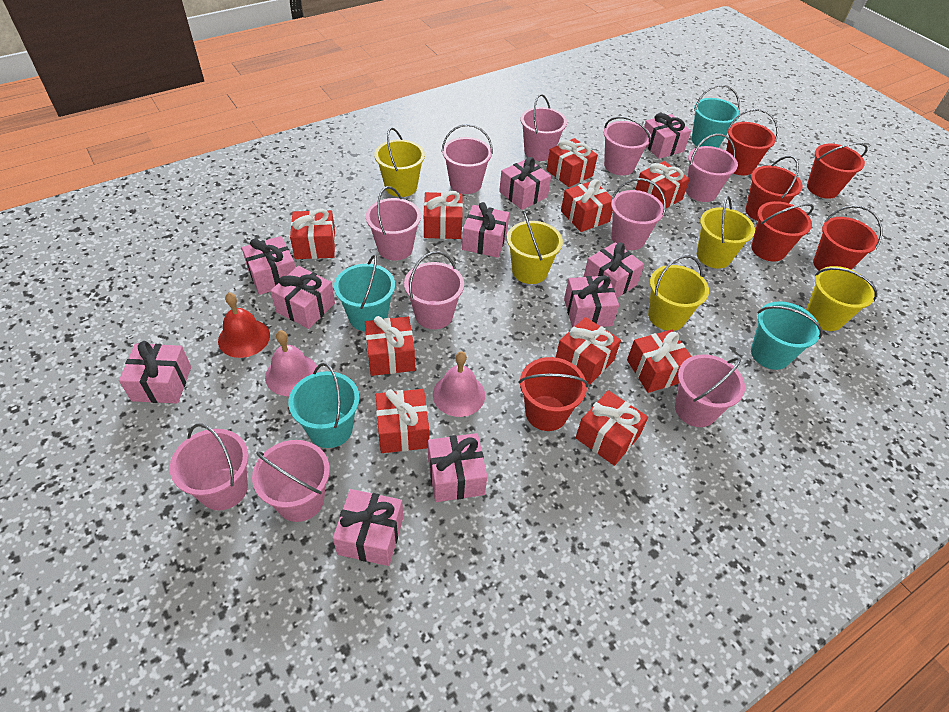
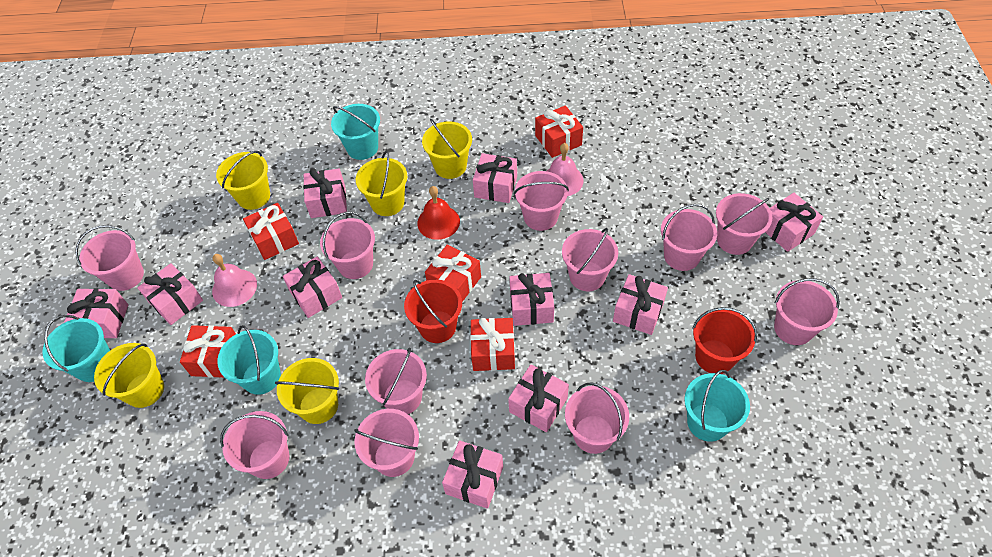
pink bucket: 10 -> 11
red bucket: 6 -> 2
red gift: 10 -> 5

